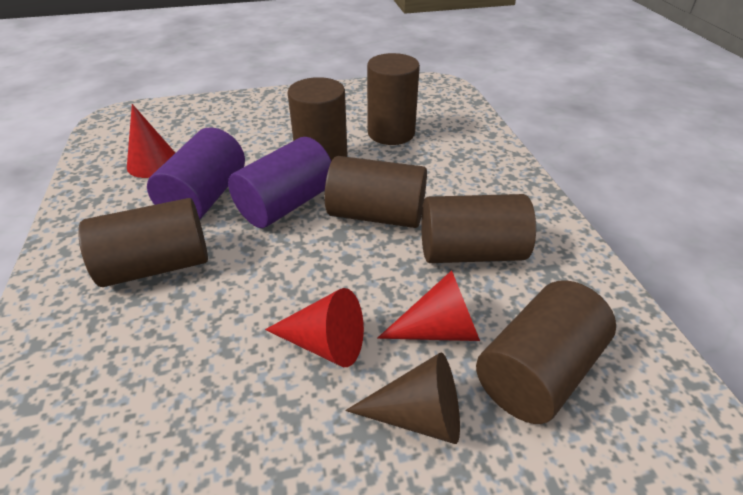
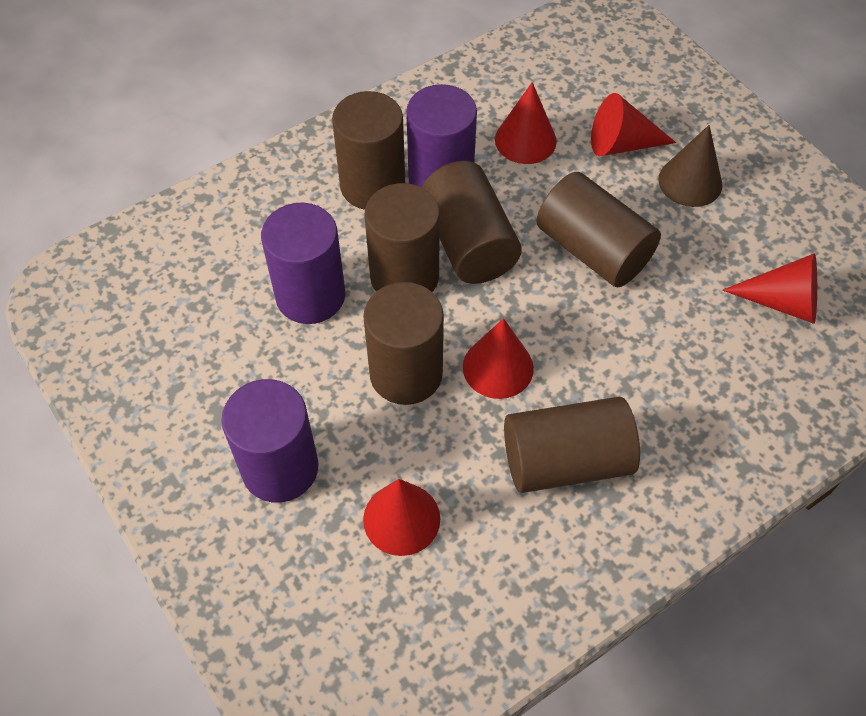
purple cylinder: 2 -> 3
red cone: 3 -> 5

